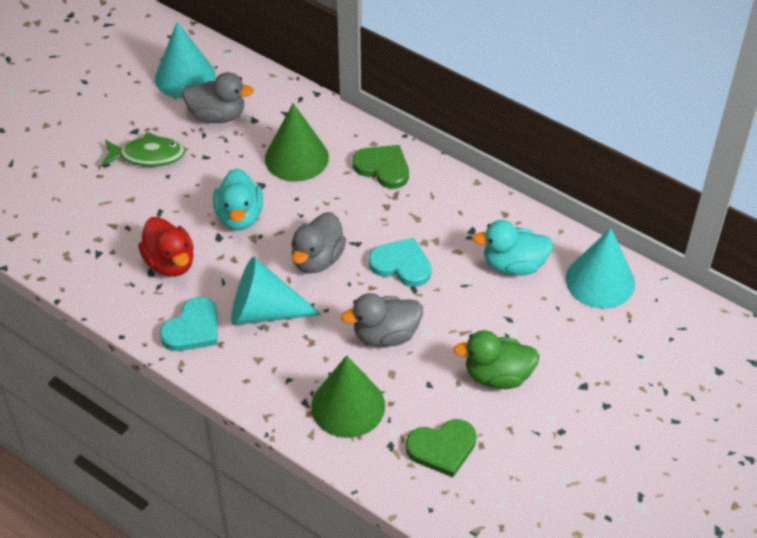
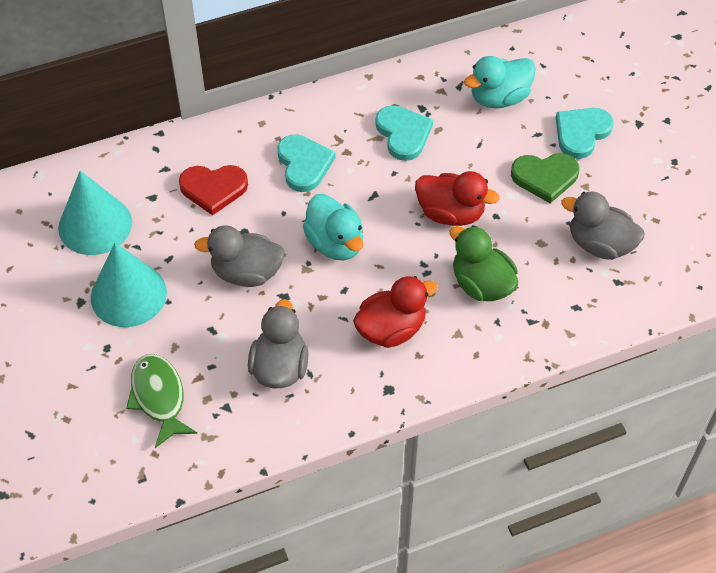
green cone: 2 -> 0
green heart: 2 -> 1
red duck: 1 -> 2
red heart: 0 -> 1
turquoise cone: 3 -> 2
turquoise heart: 2 -> 3

